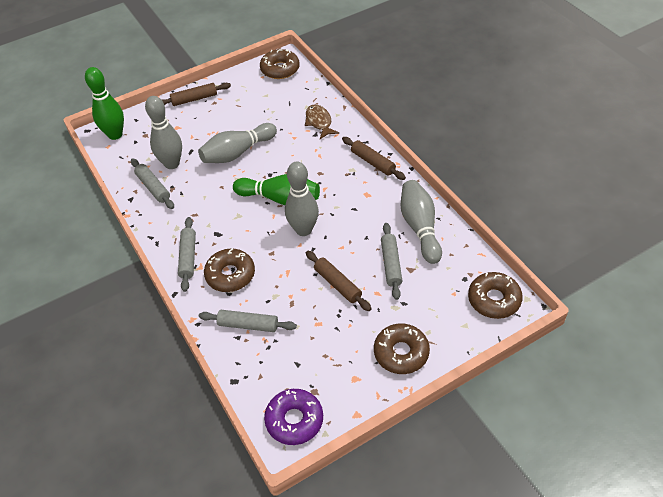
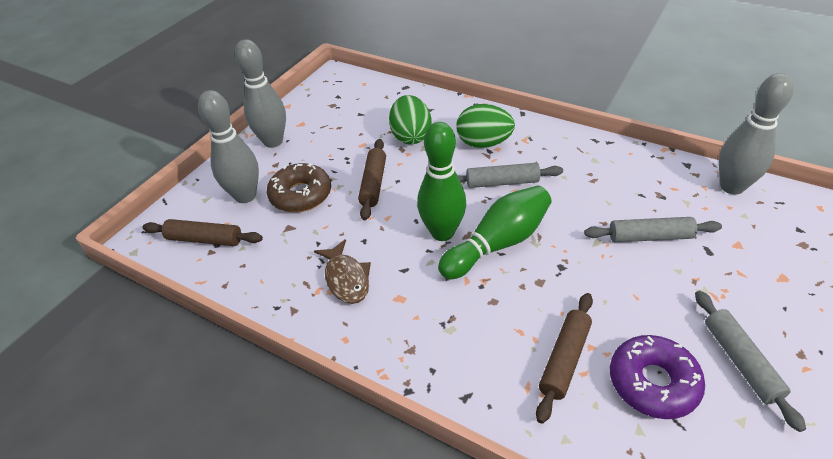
brown donut: 4 -> 1
green egg: 0 -> 2
grey bowling pin: 4 -> 3
grey rolling pin: 4 -> 3

